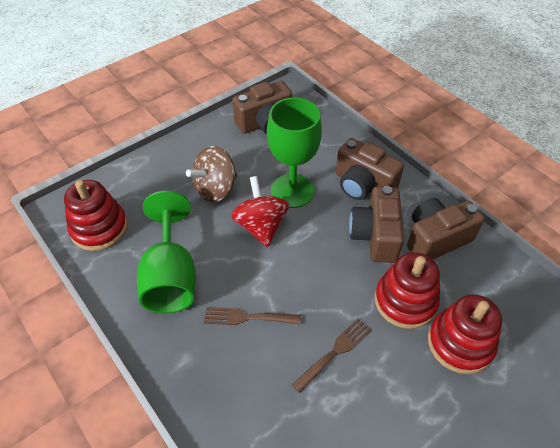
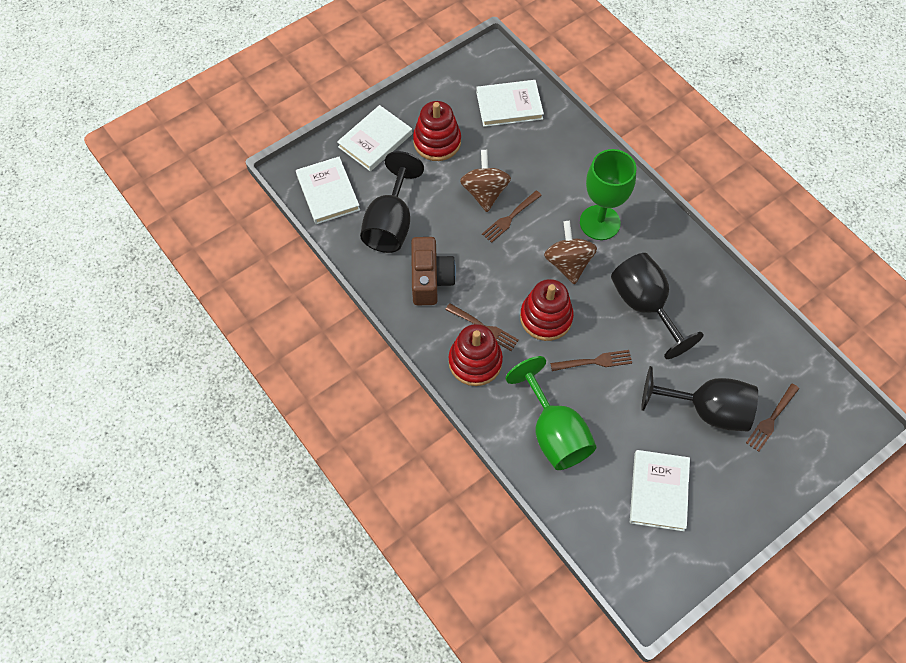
black goblet: 0 -> 3
brown camera: 4 -> 1
brown fork: 2 -> 4
brown spinning top: 1 -> 2
red spinning top: 1 -> 0
white book: 0 -> 4

